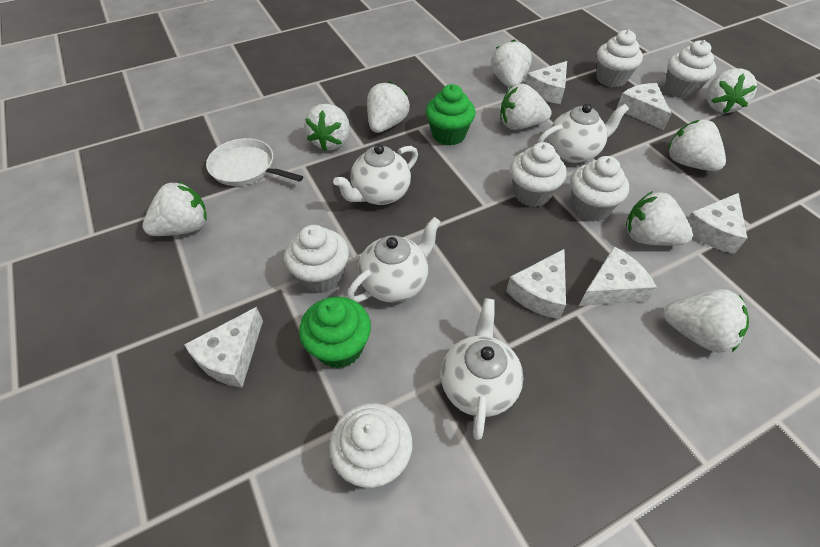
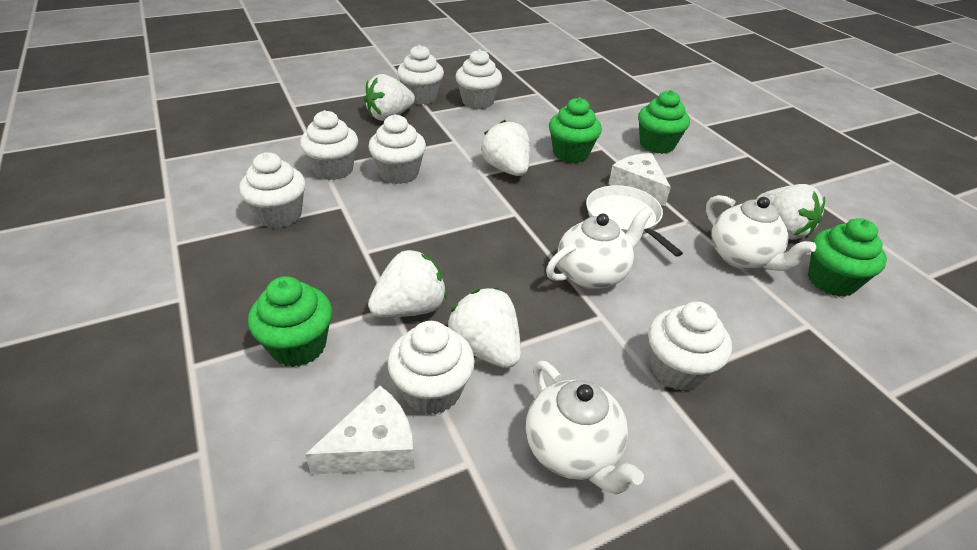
green cupcake: 2 -> 4
white cheese: 6 -> 2
white cupcake: 6 -> 7
white strawberry: 9 -> 5
white teapot: 4 -> 3

